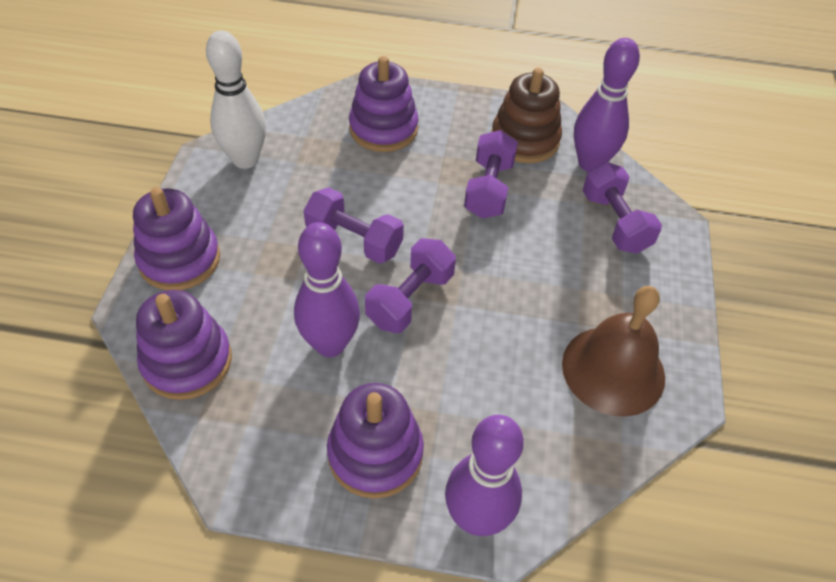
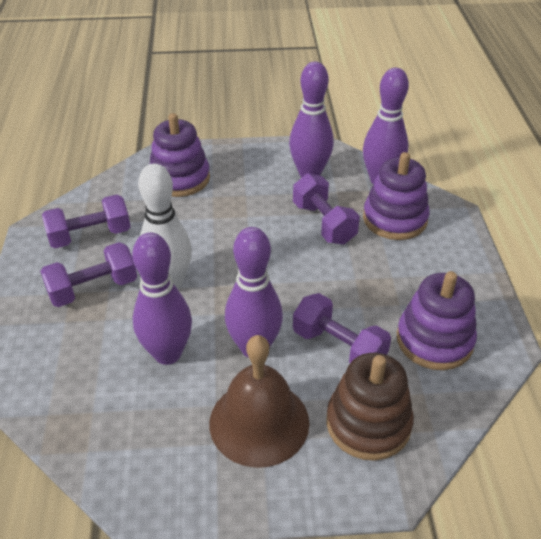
purple bowling pin: 3 -> 4
purple stacking toy: 4 -> 3

